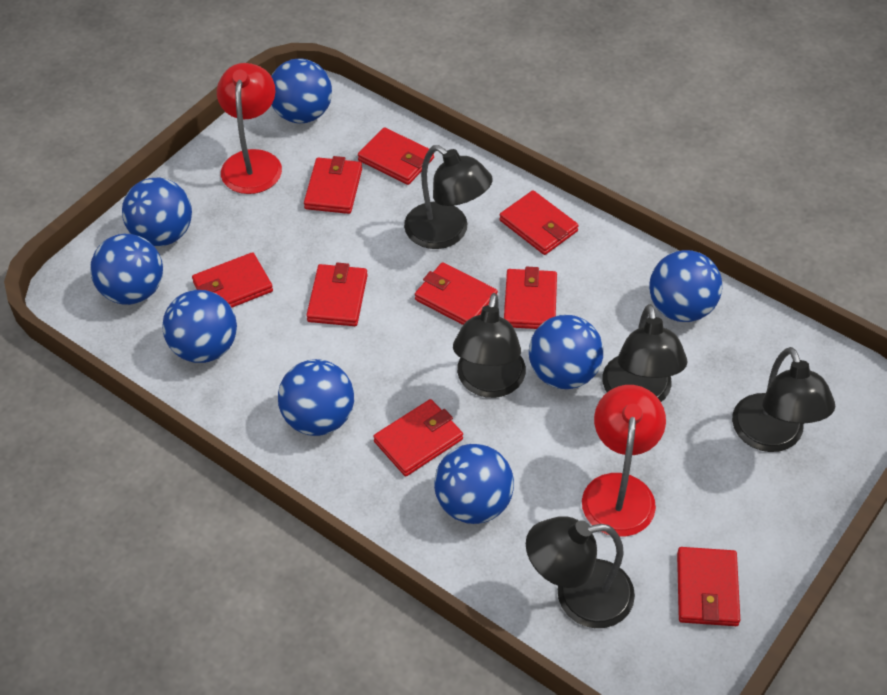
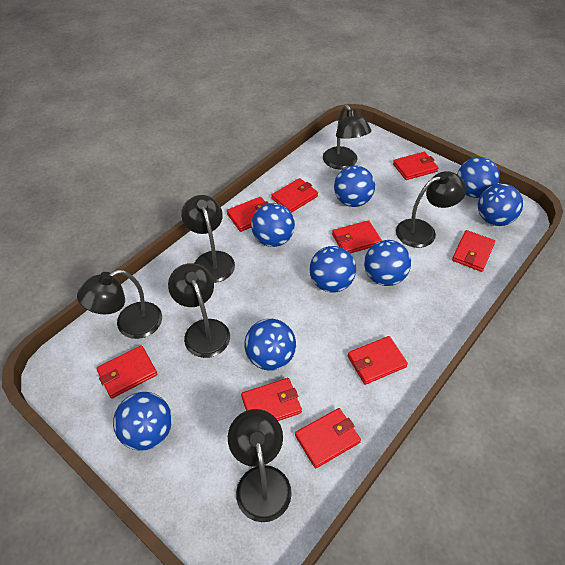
black lamp: 5 -> 6
red lamp: 2 -> 0

